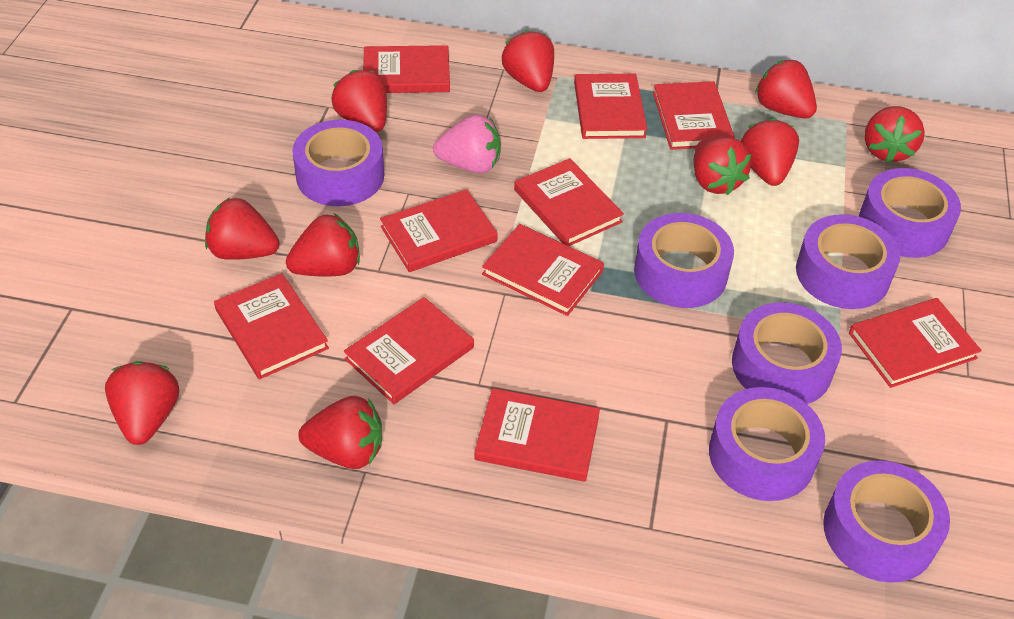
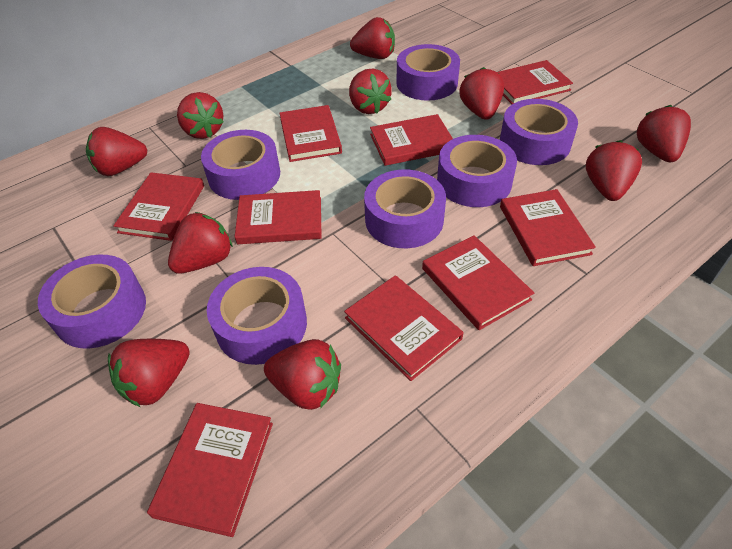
pink strawberry: 1 -> 0
red book: 10 -> 9

